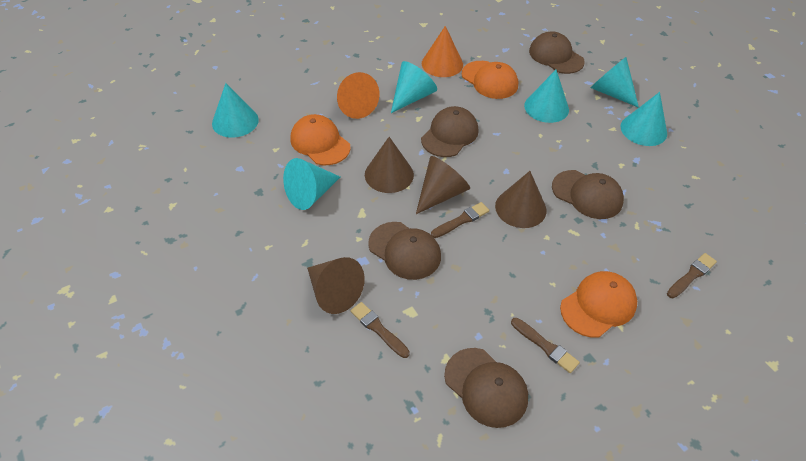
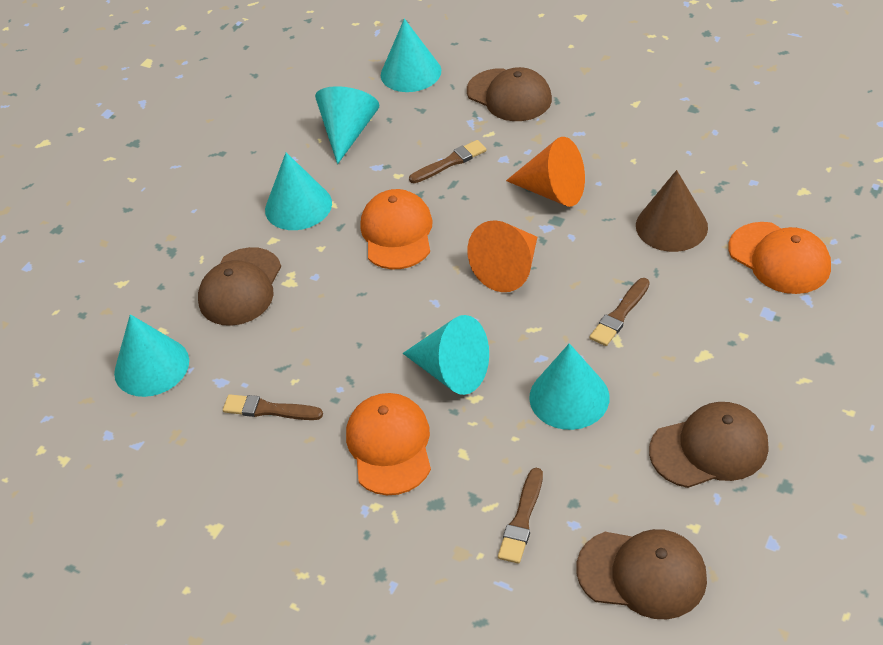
brown cap: 5 -> 4
brown cone: 4 -> 1

